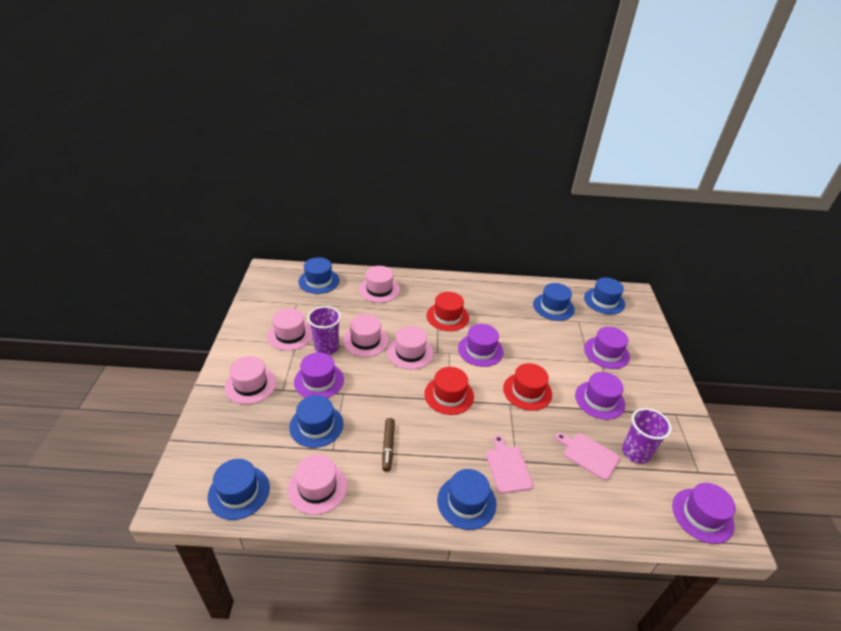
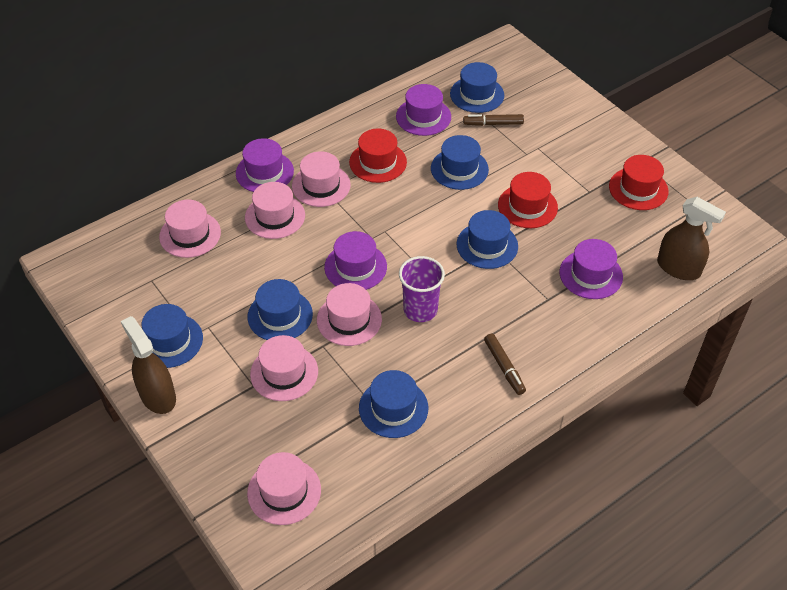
brown marker: 1 -> 2
brown spray bottle: 0 -> 2
pink cutting board: 2 -> 0
purple cup: 2 -> 1
purple hat: 5 -> 4

